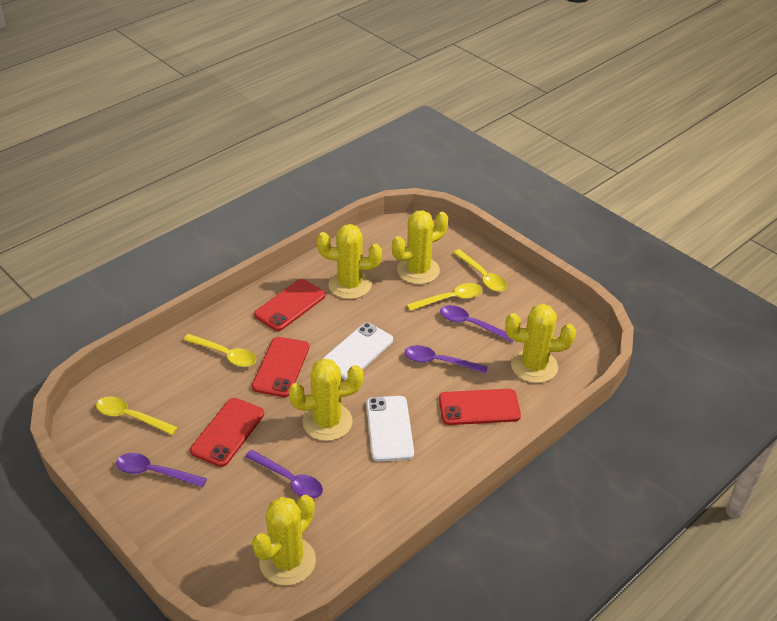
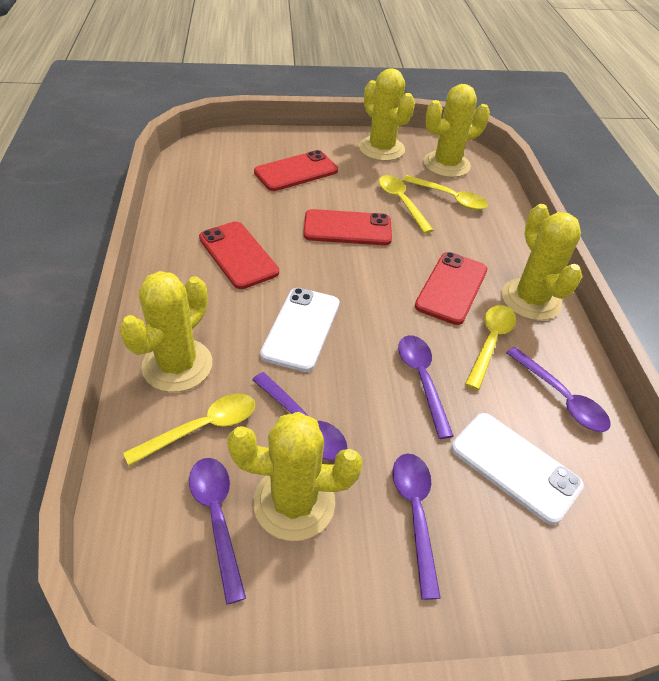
purple spoon: 4 -> 5

